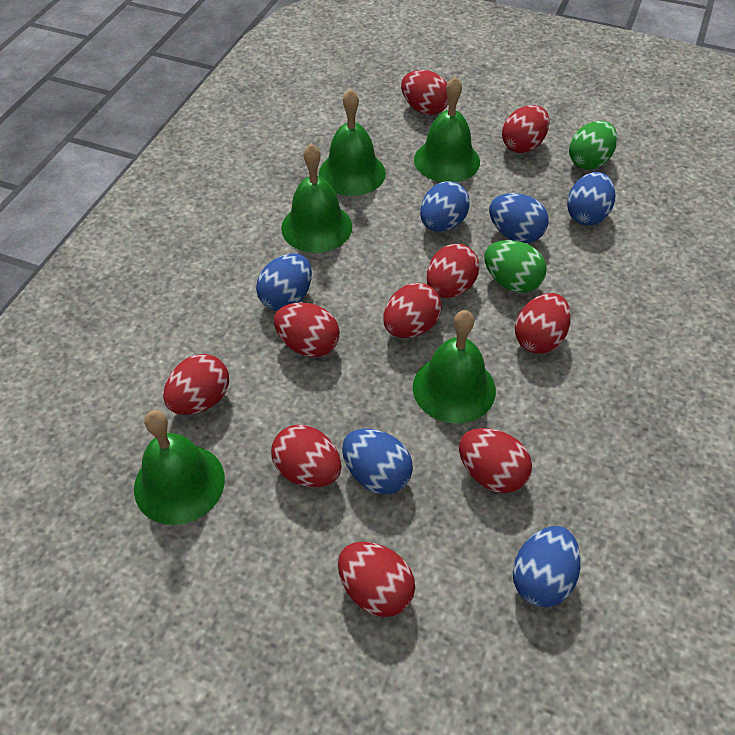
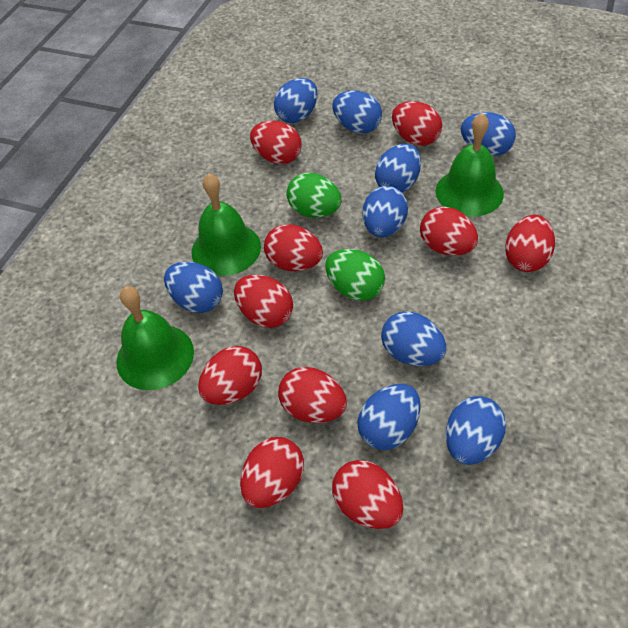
blue egg: 6 -> 9
green bell: 5 -> 3

